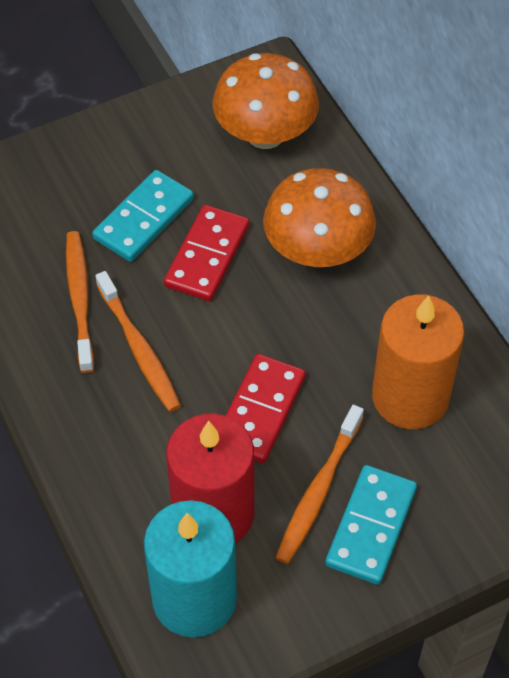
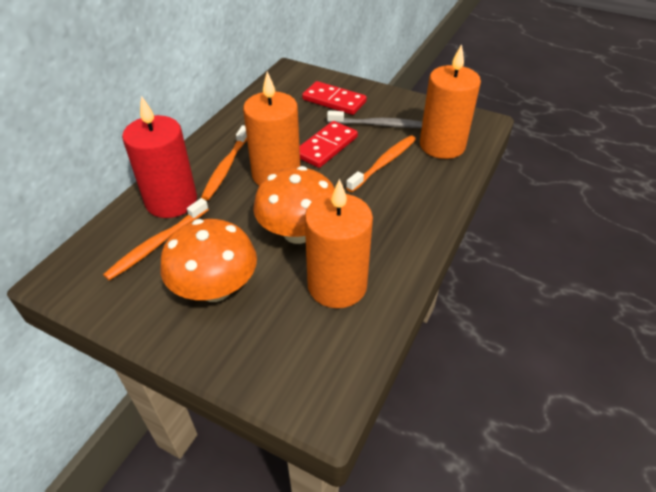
grey toothbrush: 0 -> 1
orange candle: 1 -> 3
turquoise candle: 1 -> 0
turquoise domino: 2 -> 0

